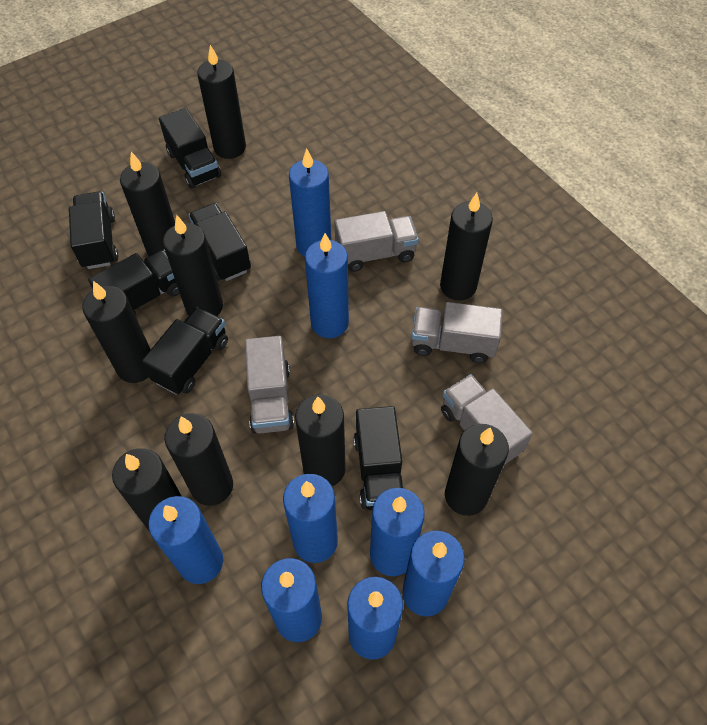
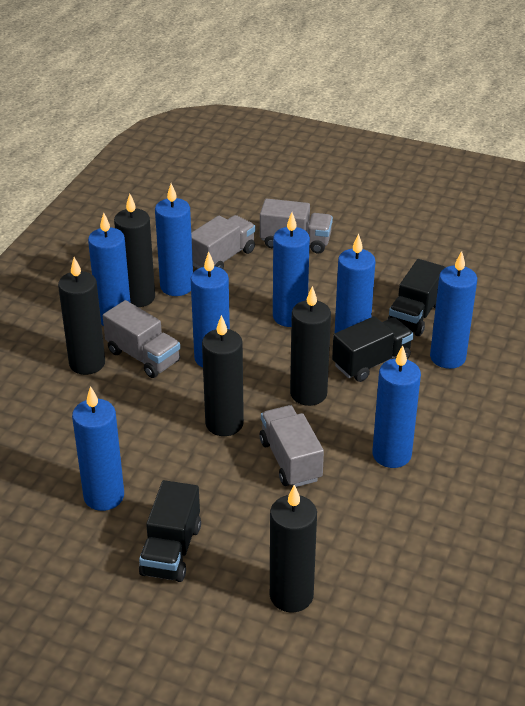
black candle: 9 -> 5
black truck: 6 -> 3

